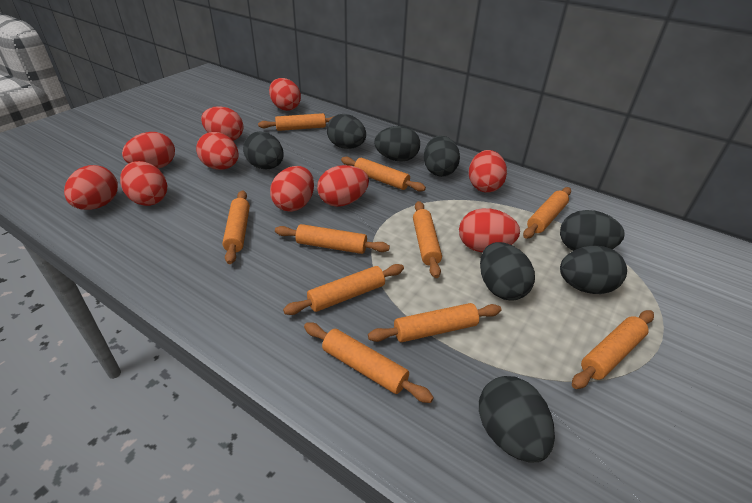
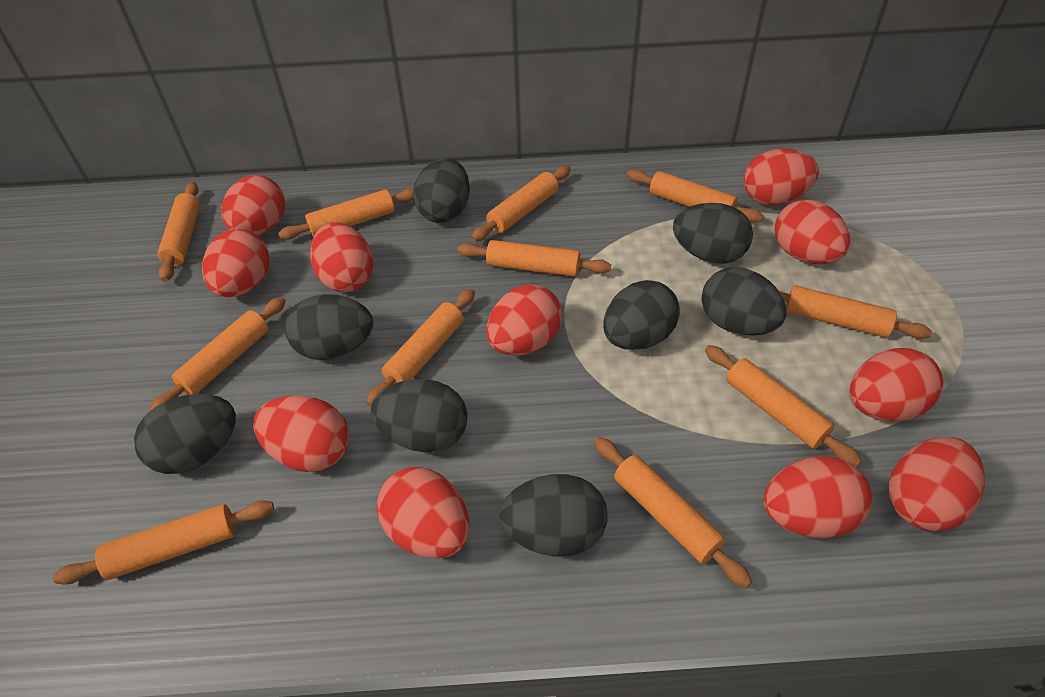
orange rolling pin: 10 -> 11
red egg: 10 -> 11

